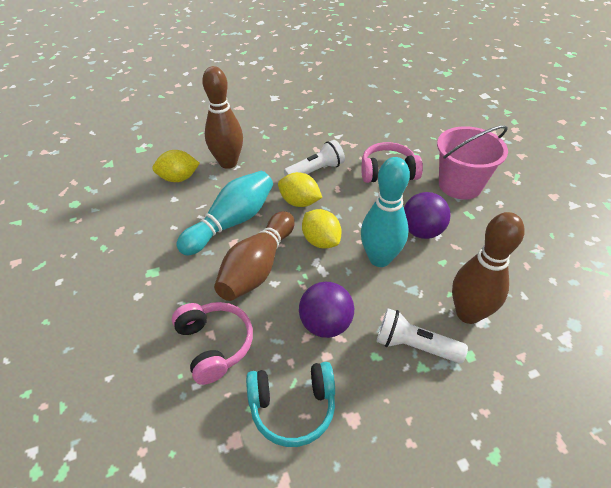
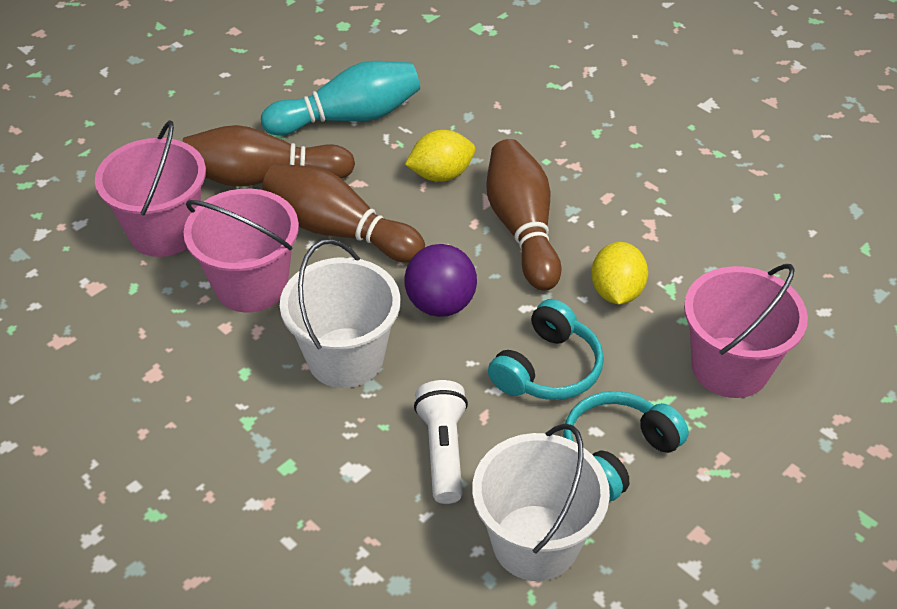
pink bucket: 1 -> 3
pink headphones: 2 -> 0
purple ball: 2 -> 1
turquoise bowling pin: 2 -> 1
turquoise headphones: 1 -> 2
white bucket: 0 -> 2
white flashlight: 2 -> 1
yellow lemon: 3 -> 2

